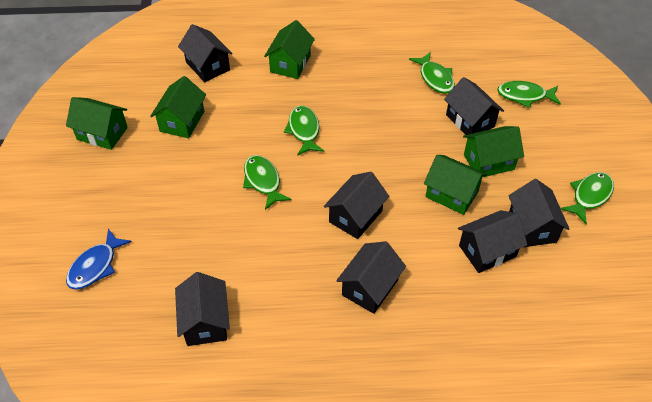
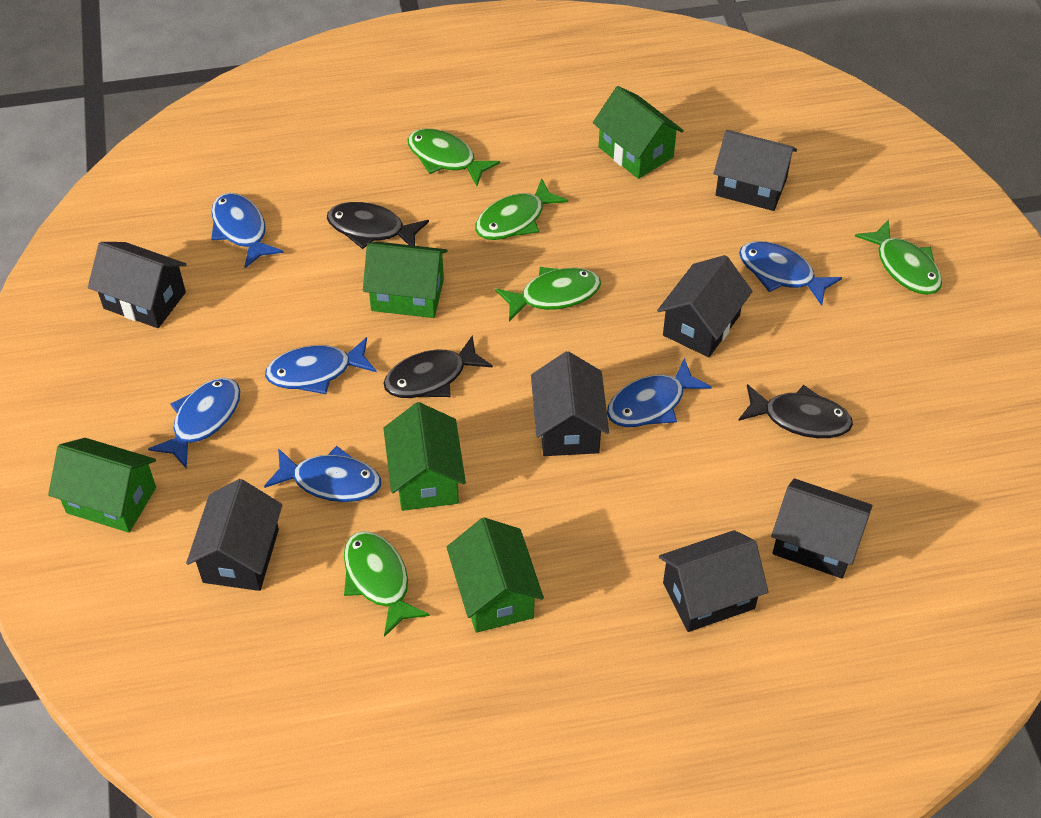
black fish: 0 -> 3
blue fish: 1 -> 6

